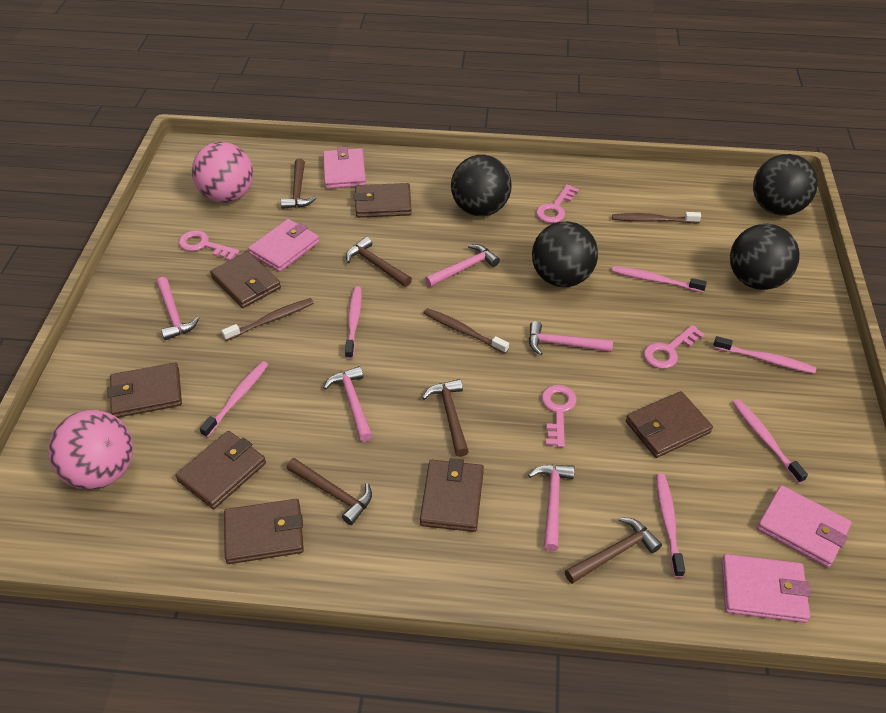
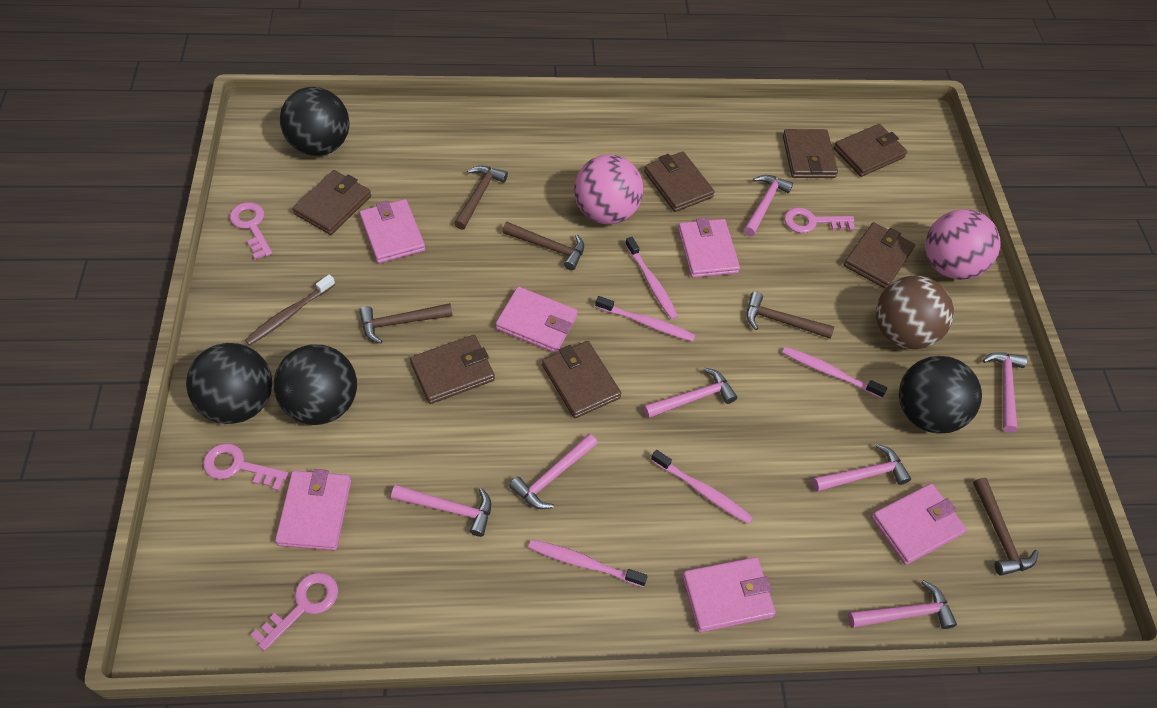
brown ball: 0 -> 1
brown toothbrush: 3 -> 1
pink hammer: 5 -> 7
pink toothbrush: 6 -> 5
pink wallet: 4 -> 6

